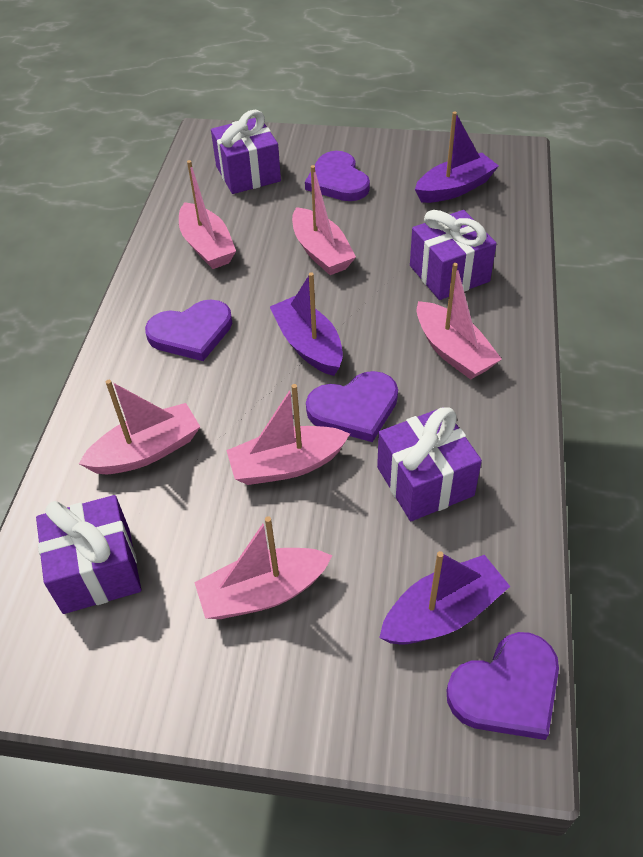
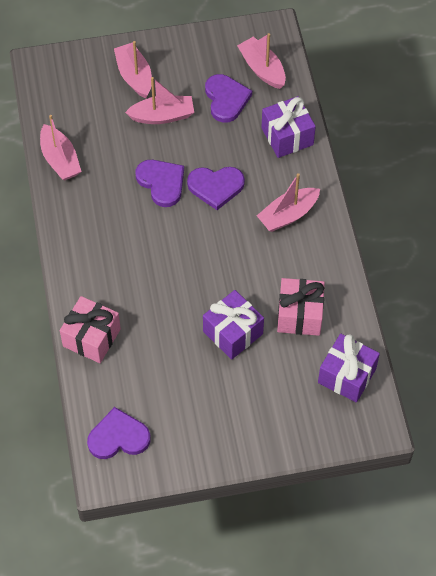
pink boat: 6 -> 5
pink gift: 0 -> 2
purple boat: 3 -> 0
purple gift: 4 -> 3

